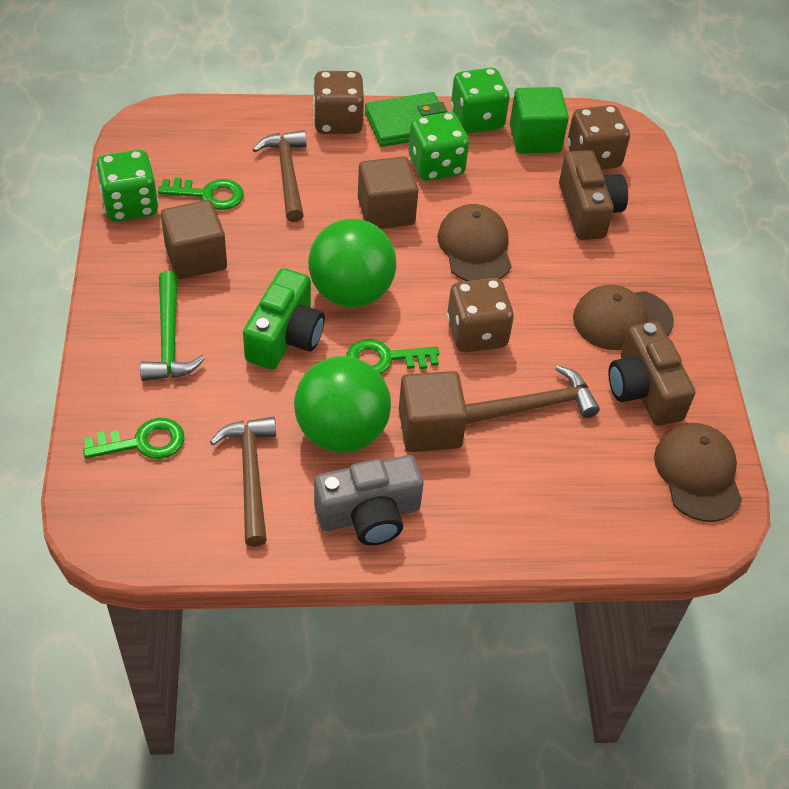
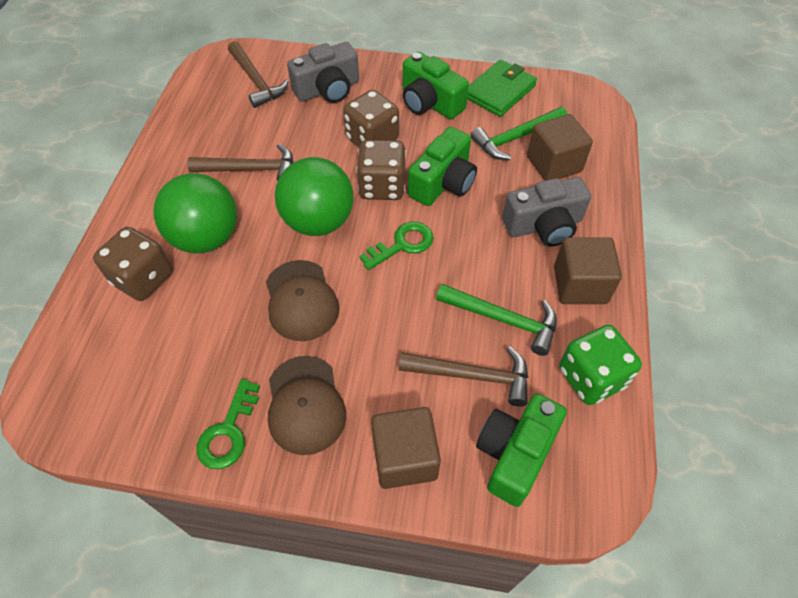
brown camera: 2 -> 0
brown cap: 3 -> 2
green camera: 1 -> 3
green cube: 1 -> 0
green dice: 3 -> 1
green hammer: 1 -> 2
green key: 3 -> 2
grey camera: 1 -> 2

